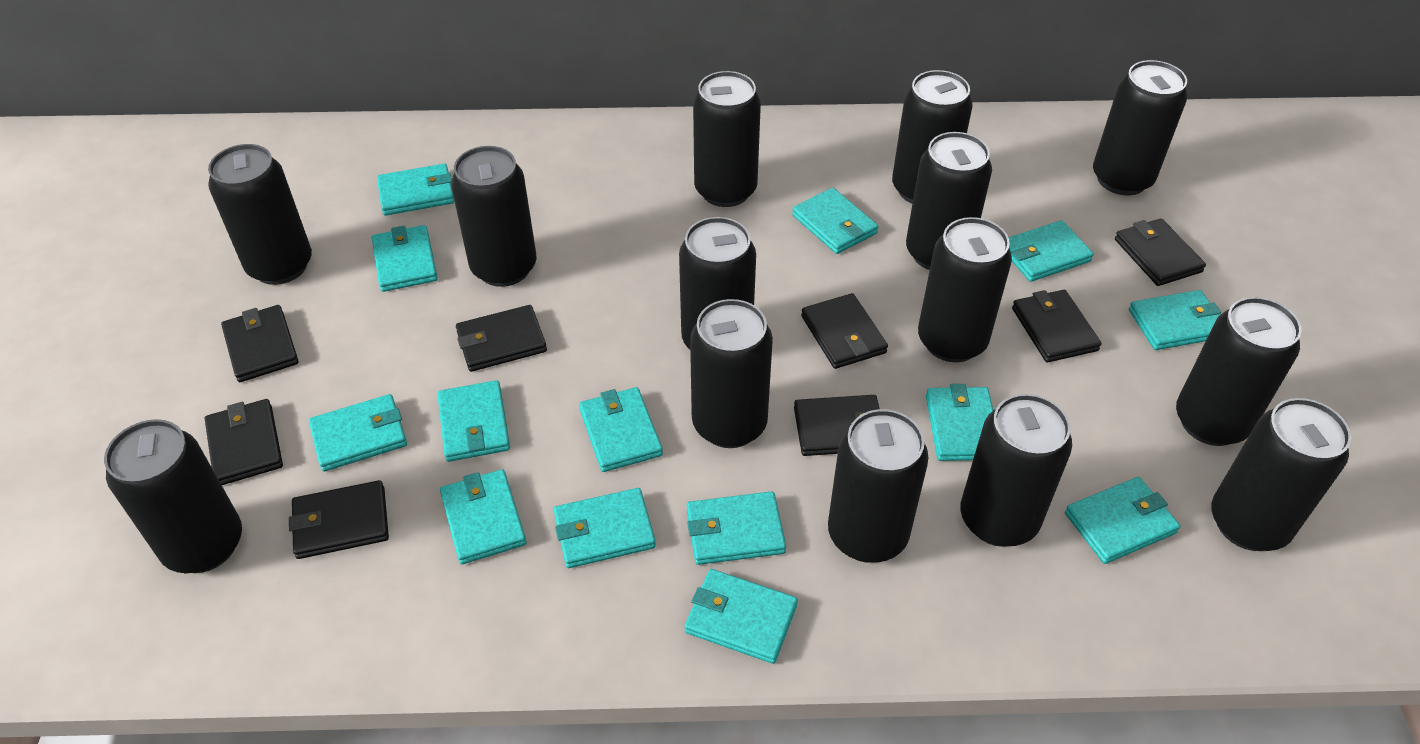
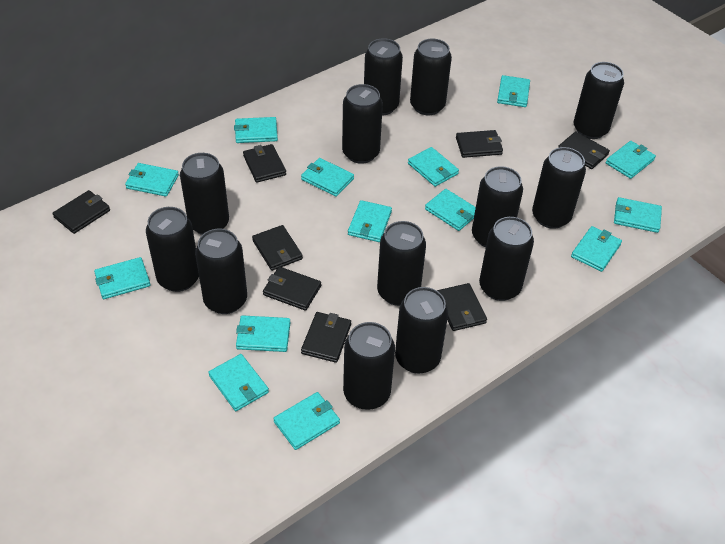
black can: 14 -> 13

